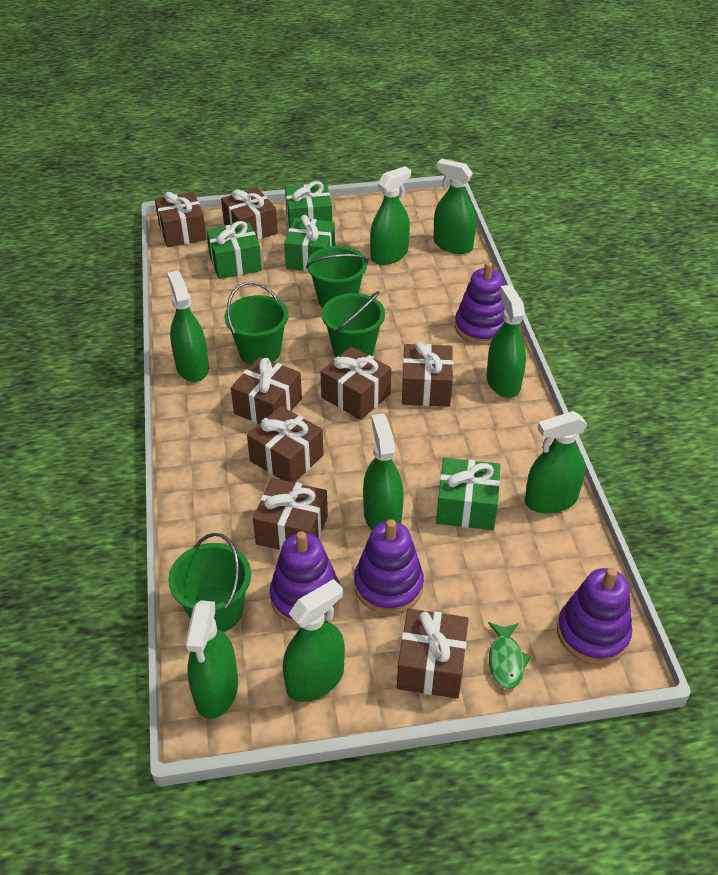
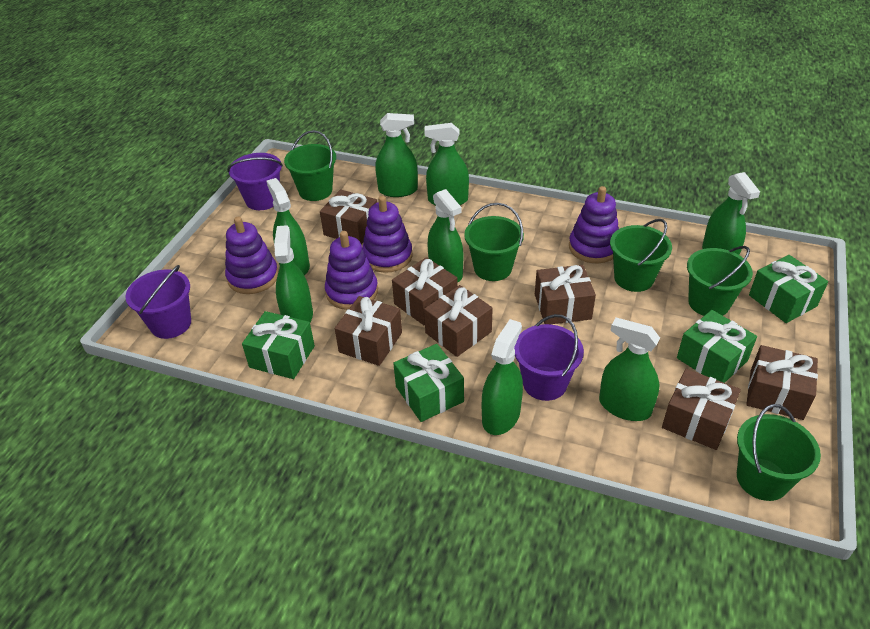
brown gift: 8 -> 7
green bucket: 4 -> 5
green fish: 1 -> 0
purple bucket: 0 -> 3

